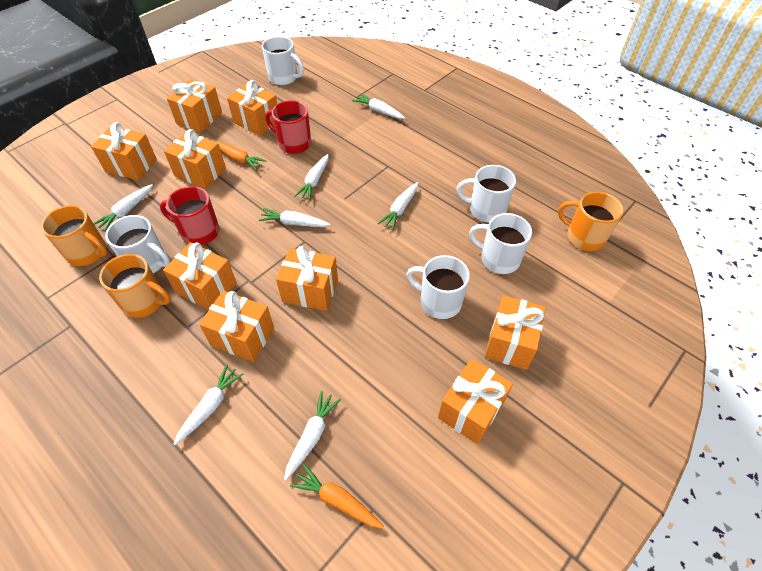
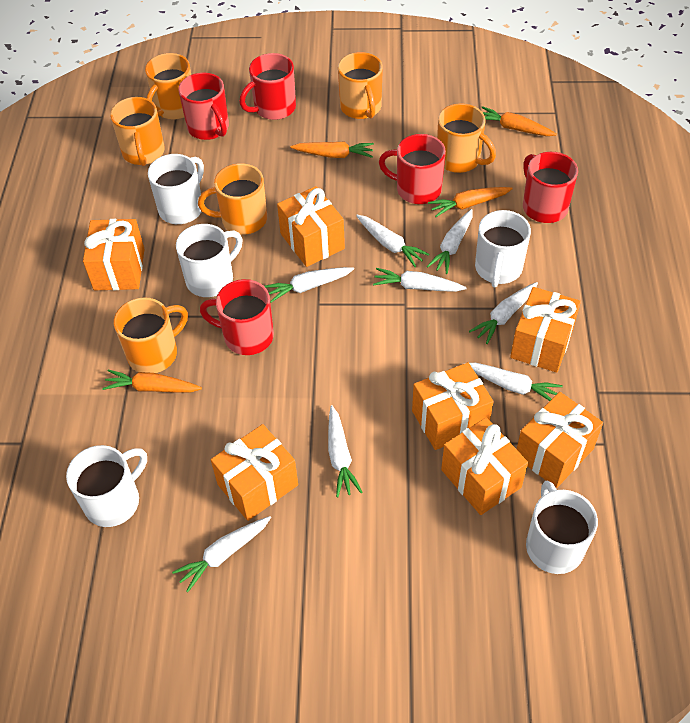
orange carrot: 2 -> 4
orange gift: 9 -> 7
orange mug: 3 -> 6
red mug: 2 -> 5
white carrot: 7 -> 8

